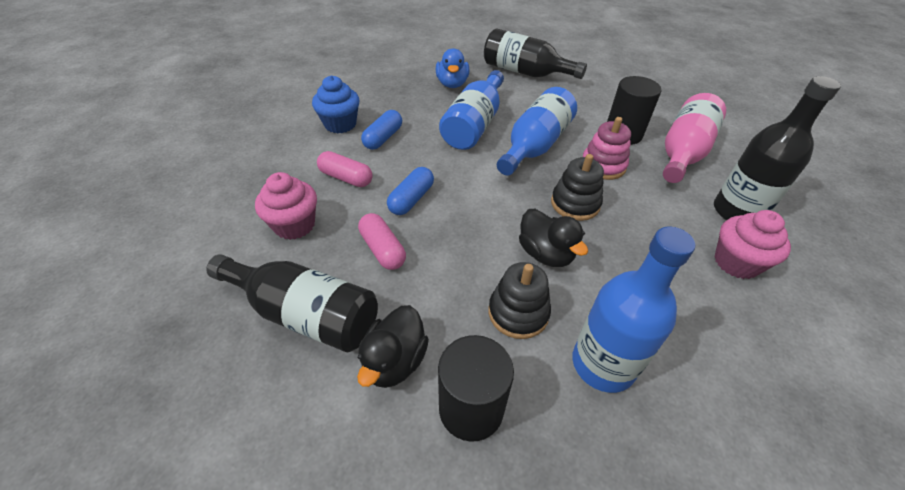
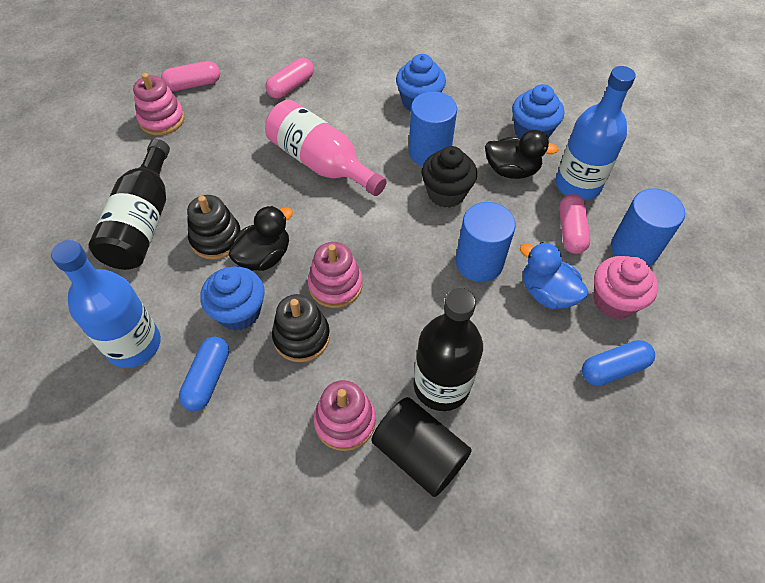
black bottle: 3 -> 2
black cupcake: 0 -> 1
black cylinder: 2 -> 1
blue bottle: 3 -> 2
blue cupcake: 1 -> 3
blue cylinder: 0 -> 3
pink capsule: 2 -> 3
pink cupcake: 2 -> 1
pink stacking toy: 1 -> 3

